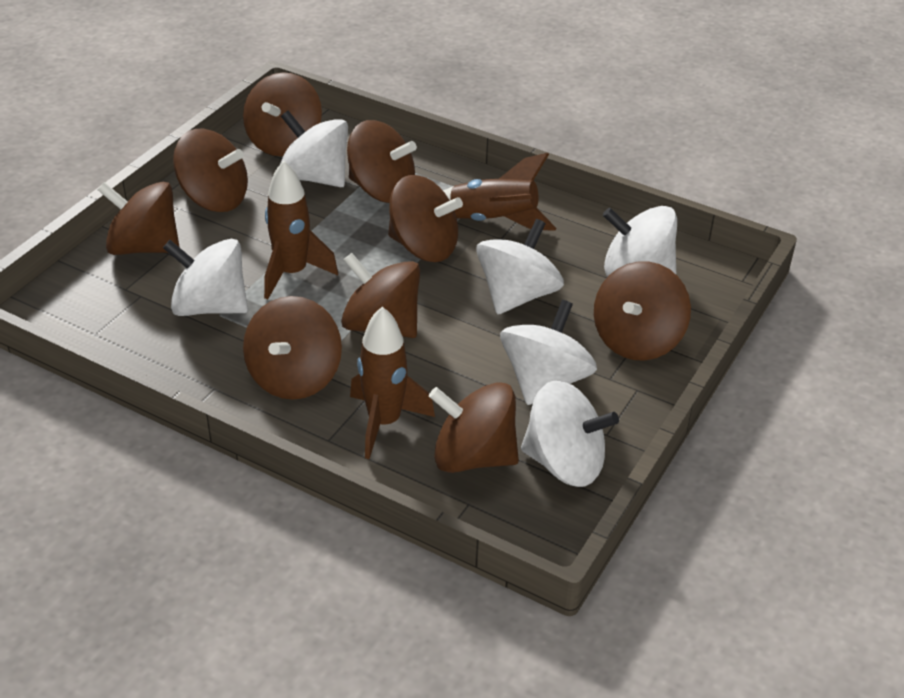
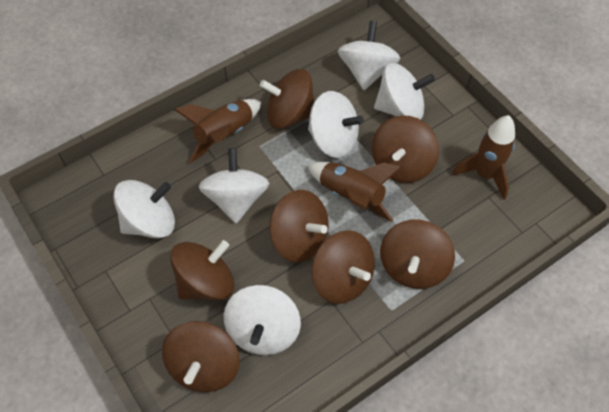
brown spinning top: 9 -> 7

